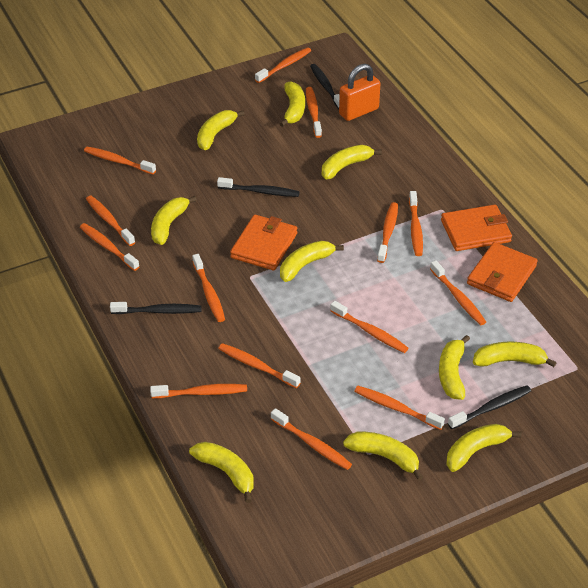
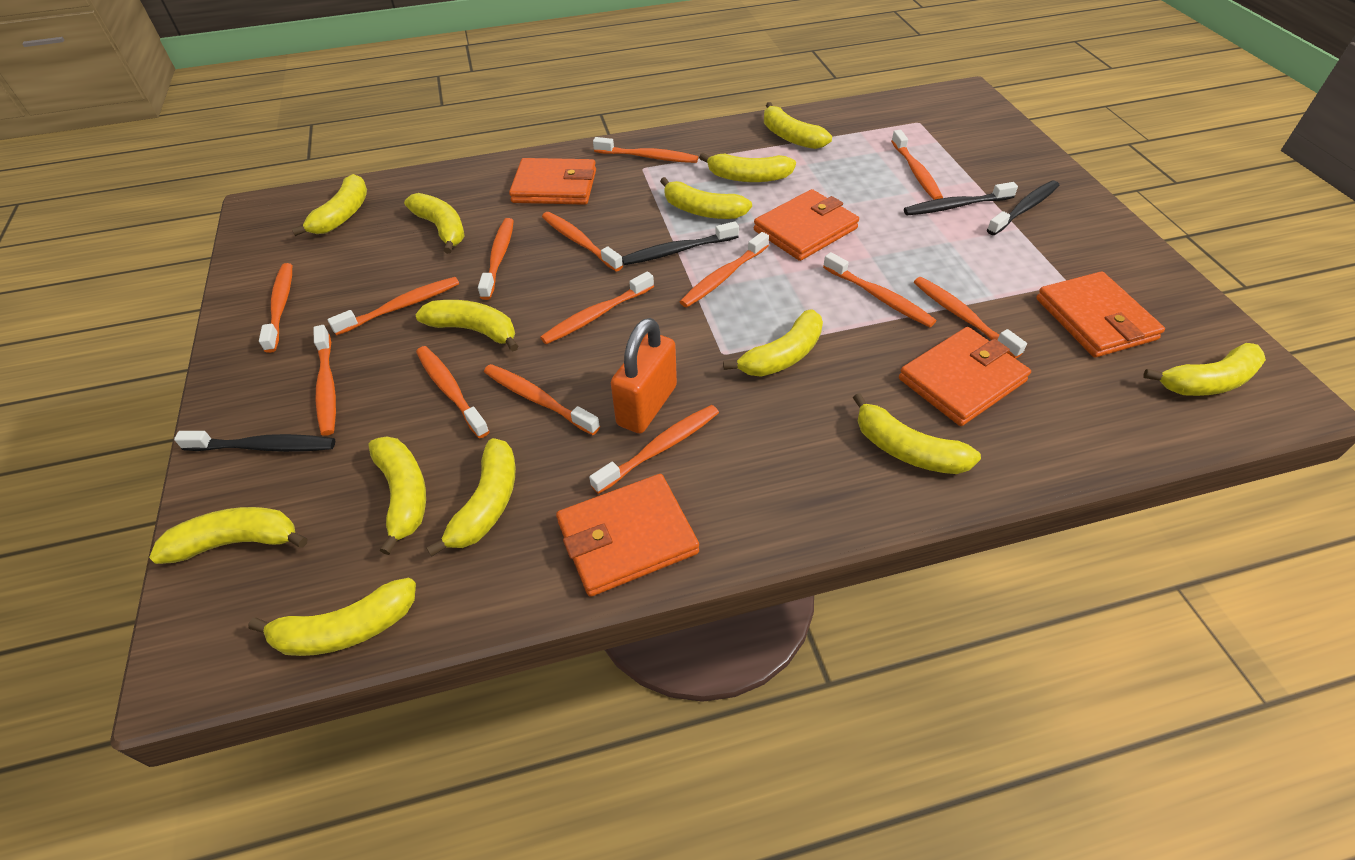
orange wallet: 3 -> 5
yellow banana: 10 -> 13

